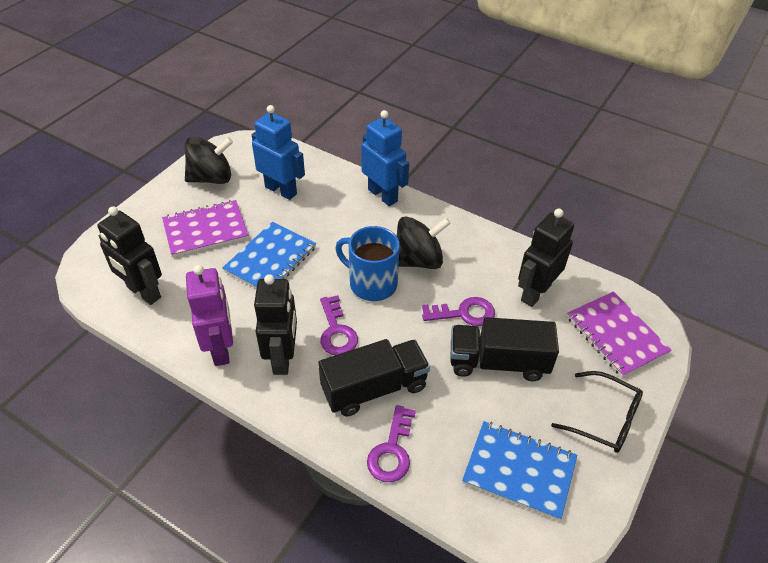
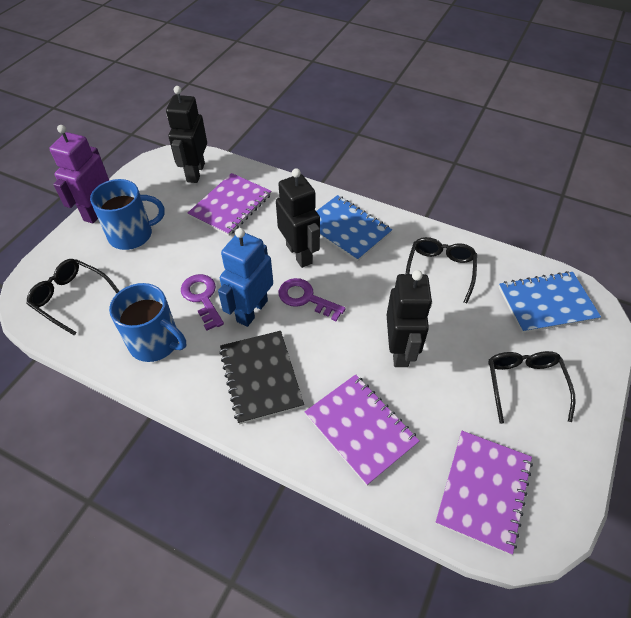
black glasses: 1 -> 3
black notebook: 0 -> 1
black spinning top: 2 -> 0
black truck: 2 -> 0
blue mug: 1 -> 2
blue robot: 2 -> 1
purple key: 3 -> 2
purple notebook: 2 -> 3

